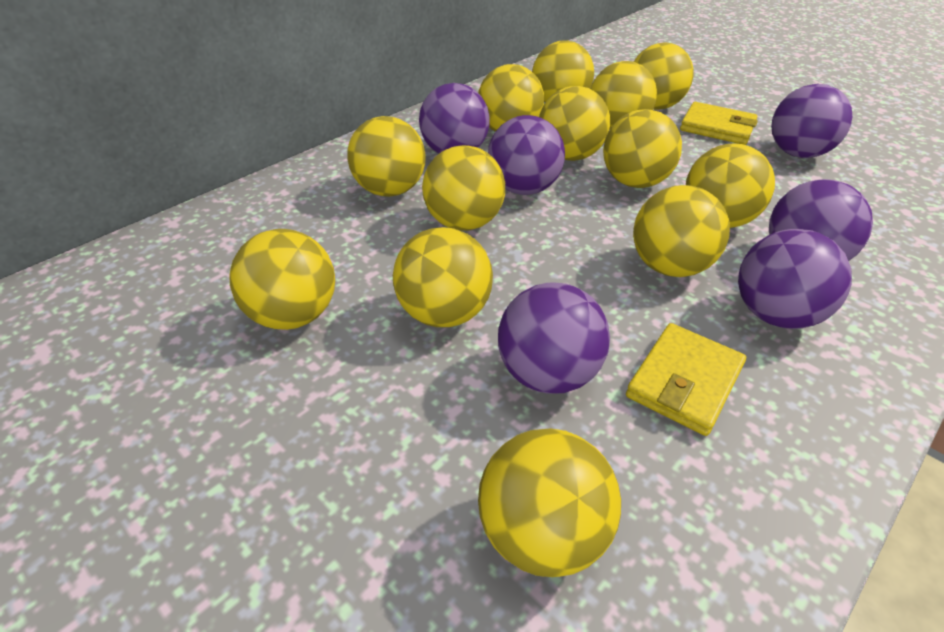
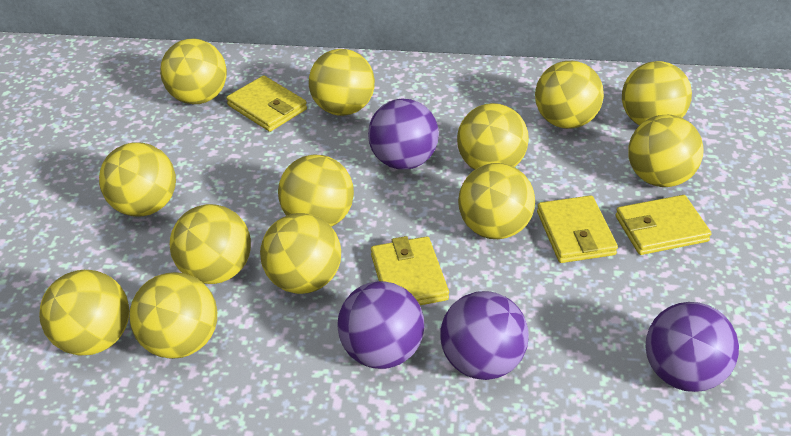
purple ball: 6 -> 4
yellow wallet: 2 -> 4

